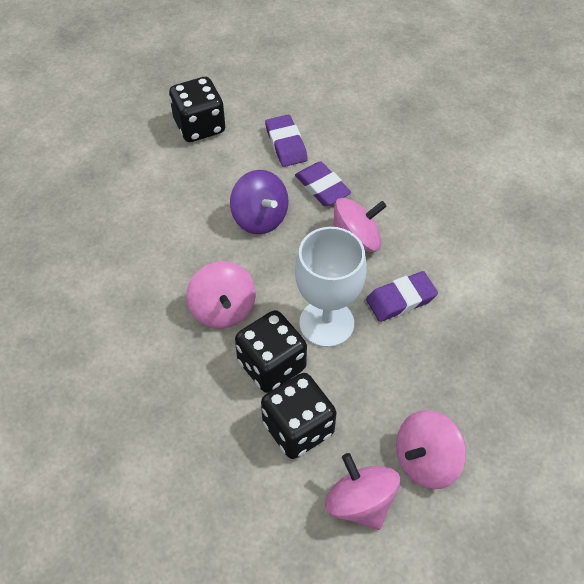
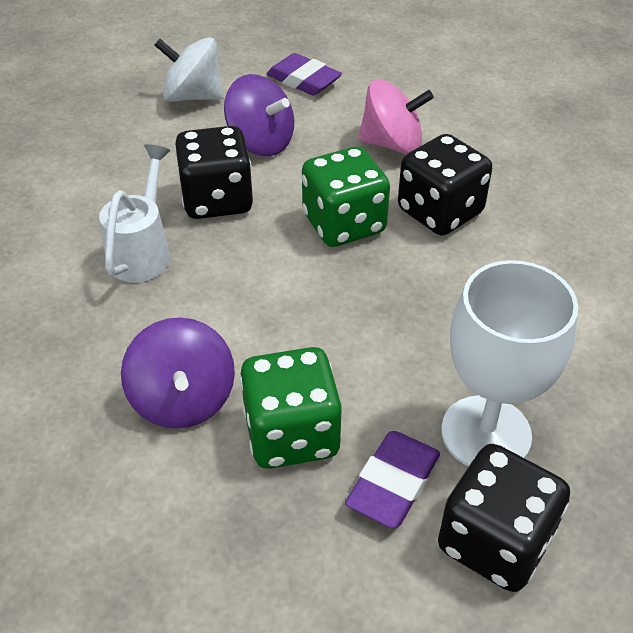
green dice: 0 -> 2
pink spinning top: 4 -> 1
purple eraser: 3 -> 2
purple spinning top: 1 -> 2
white spinning top: 0 -> 1
white watering can: 0 -> 1

